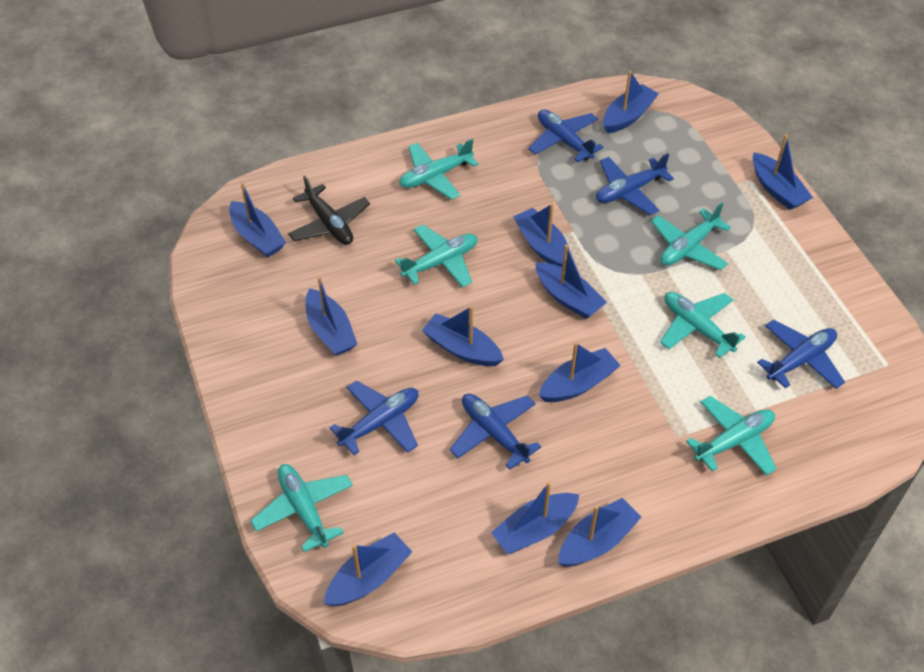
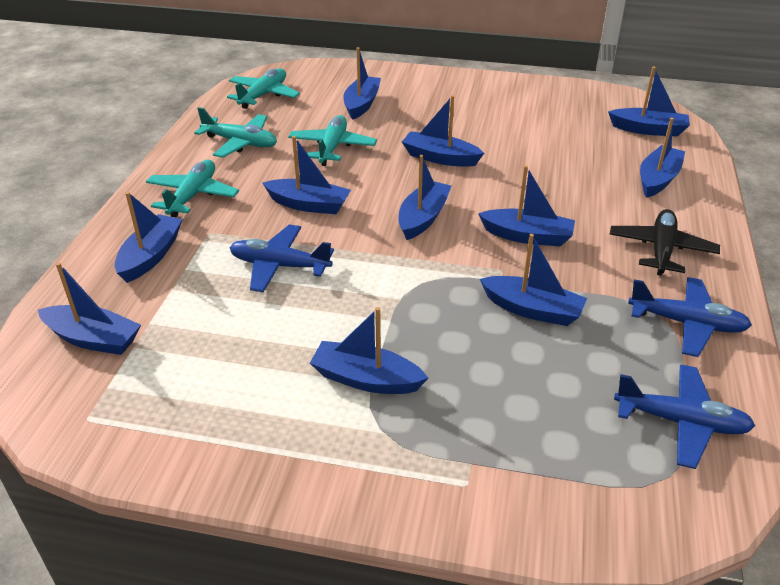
blue plane: 5 -> 3
turquoise plane: 6 -> 4

